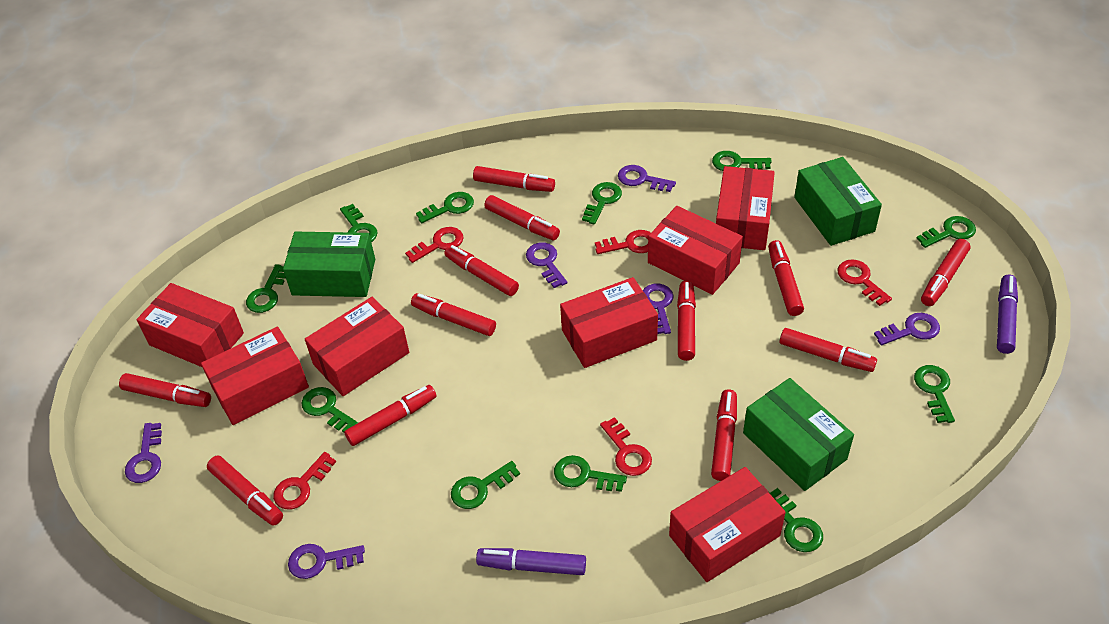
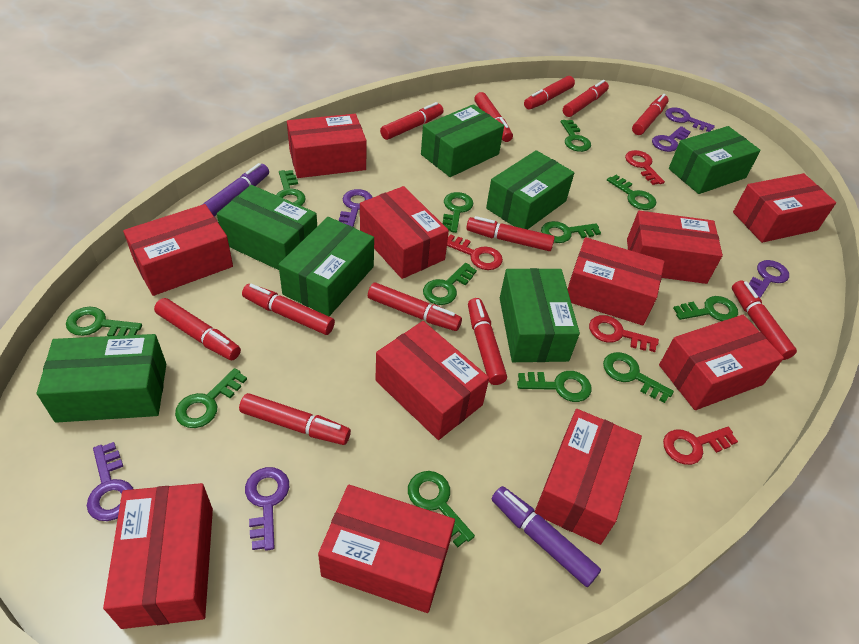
green box: 3 -> 7
green key: 11 -> 12
red box: 7 -> 11
red key: 5 -> 4

